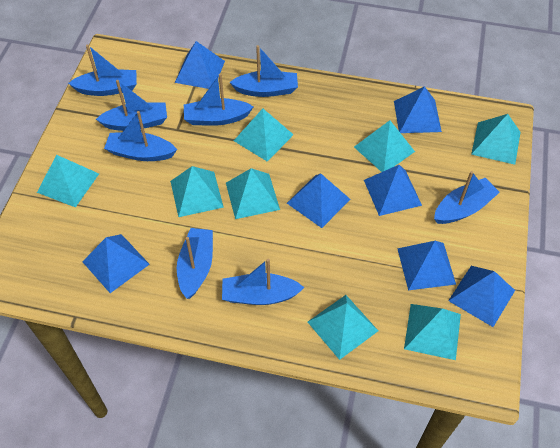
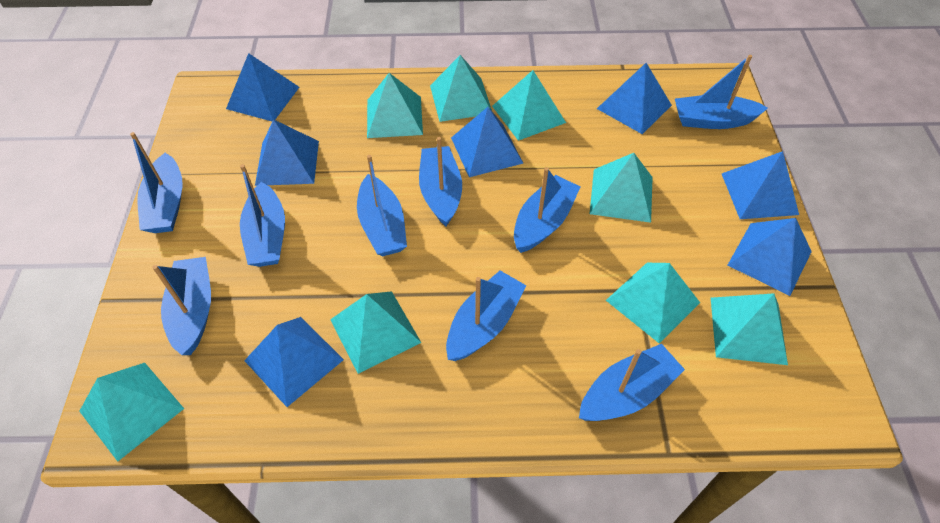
blue boat: 8 -> 9

